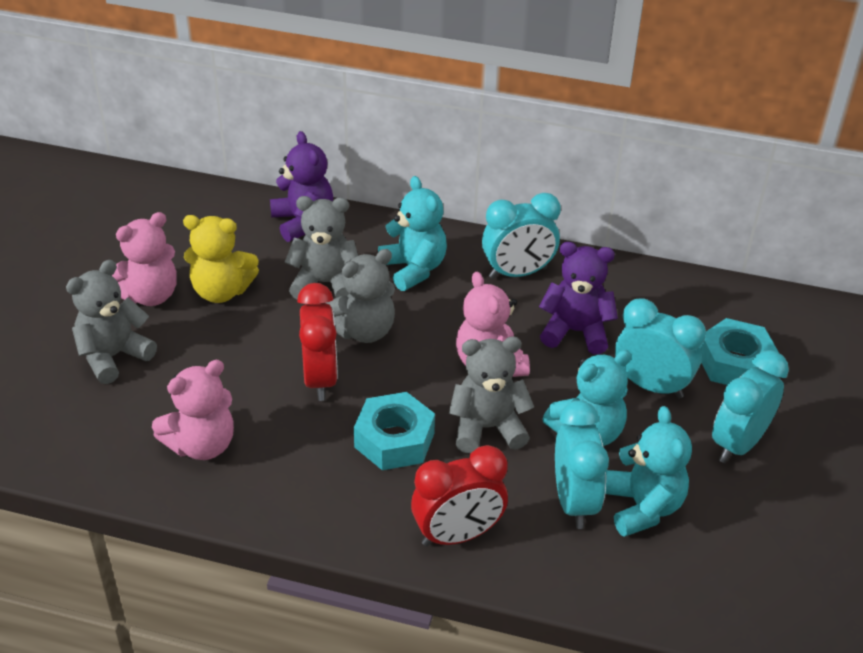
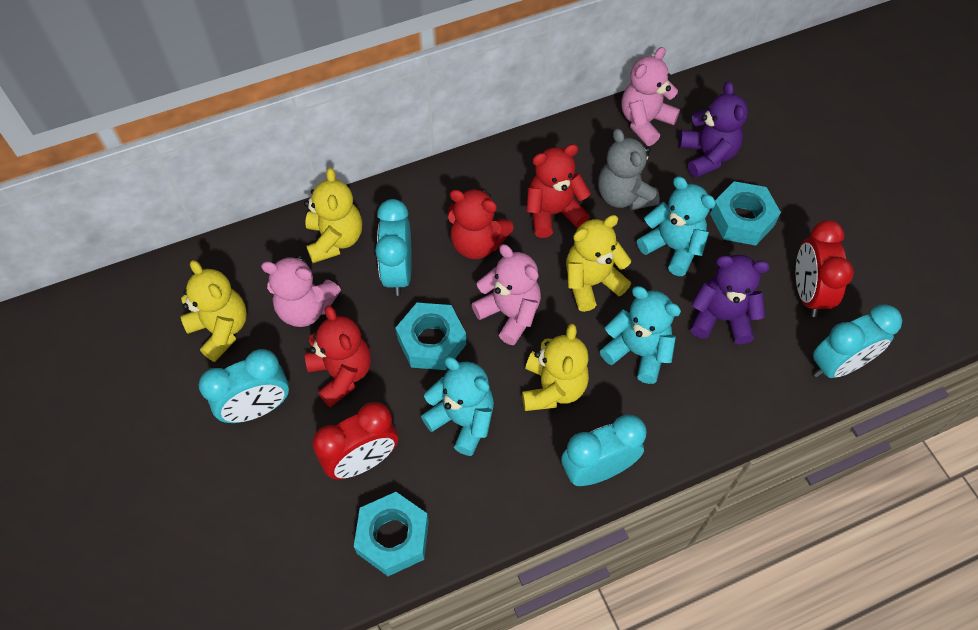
grey teddy bear: 4 -> 1
red teddy bear: 0 -> 3
turquoise nut: 2 -> 3
yellow teddy bear: 1 -> 4

